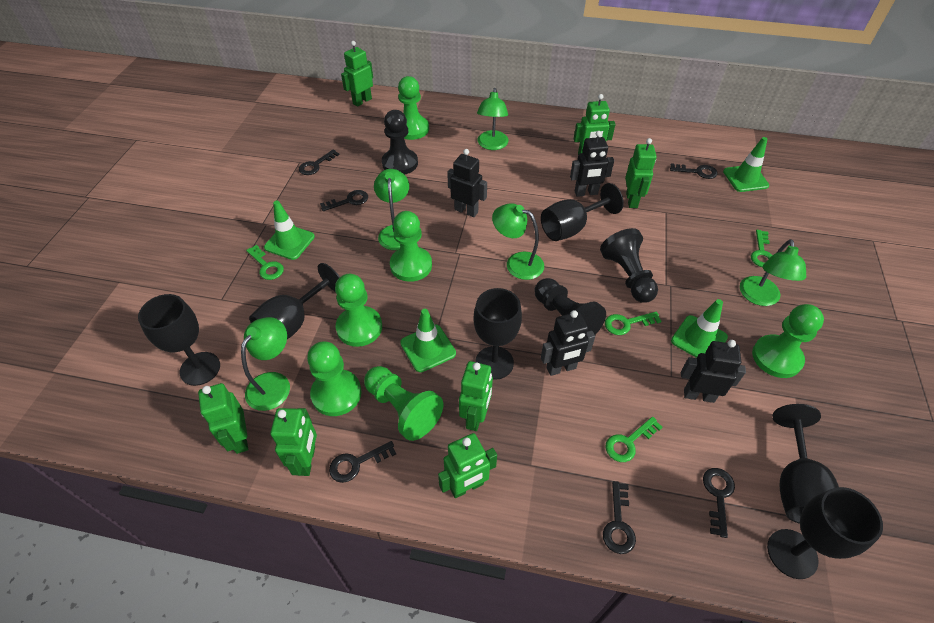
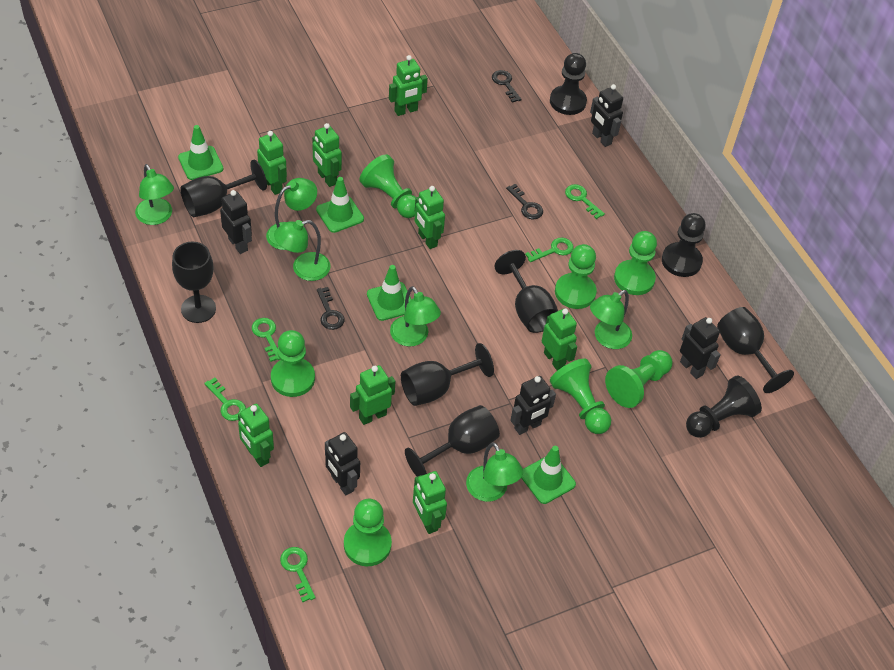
black key: 6 -> 3
black robot: 4 -> 5
green key: 4 -> 5
green lamp: 5 -> 6
green pawn: 6 -> 7
green robot: 7 -> 8

